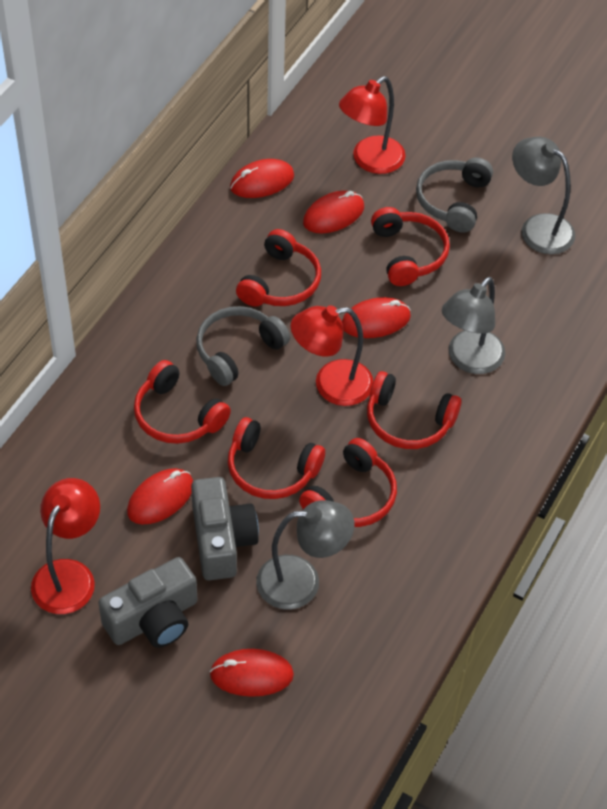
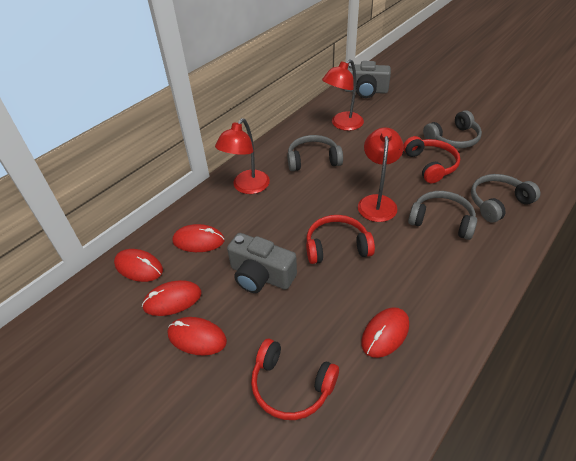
grey headphones: 2 -> 4
grey lamp: 3 -> 0
red headphones: 6 -> 3

